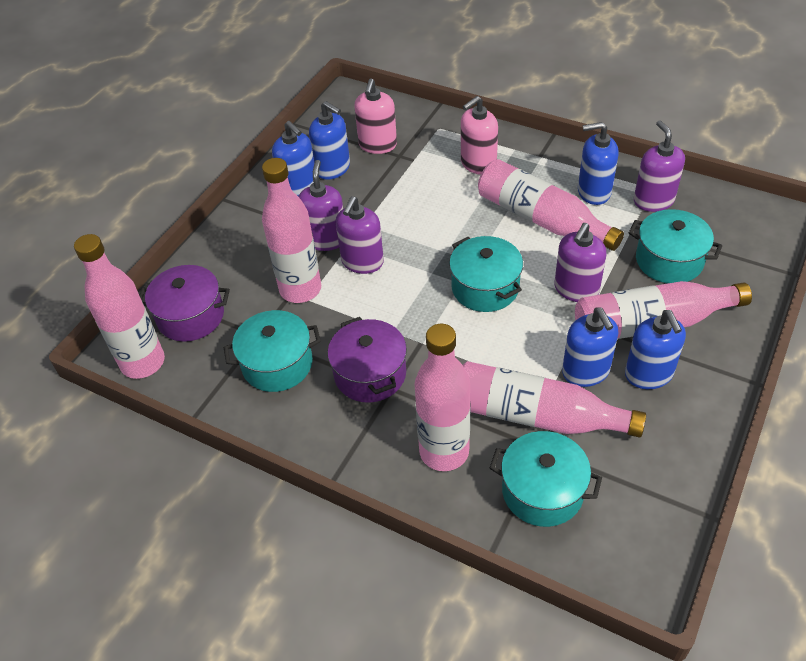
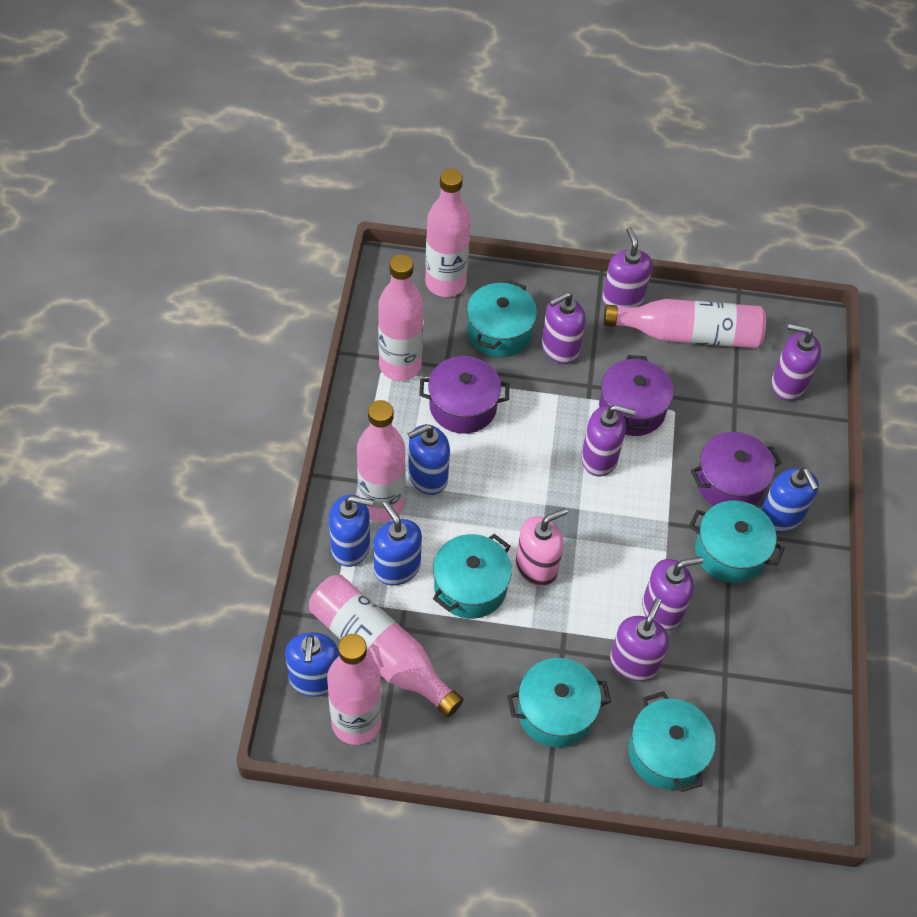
pink soap dispenser: 2 -> 1
purple pot: 2 -> 3
purple soap dispenser: 4 -> 6
turquoise pot: 4 -> 5

